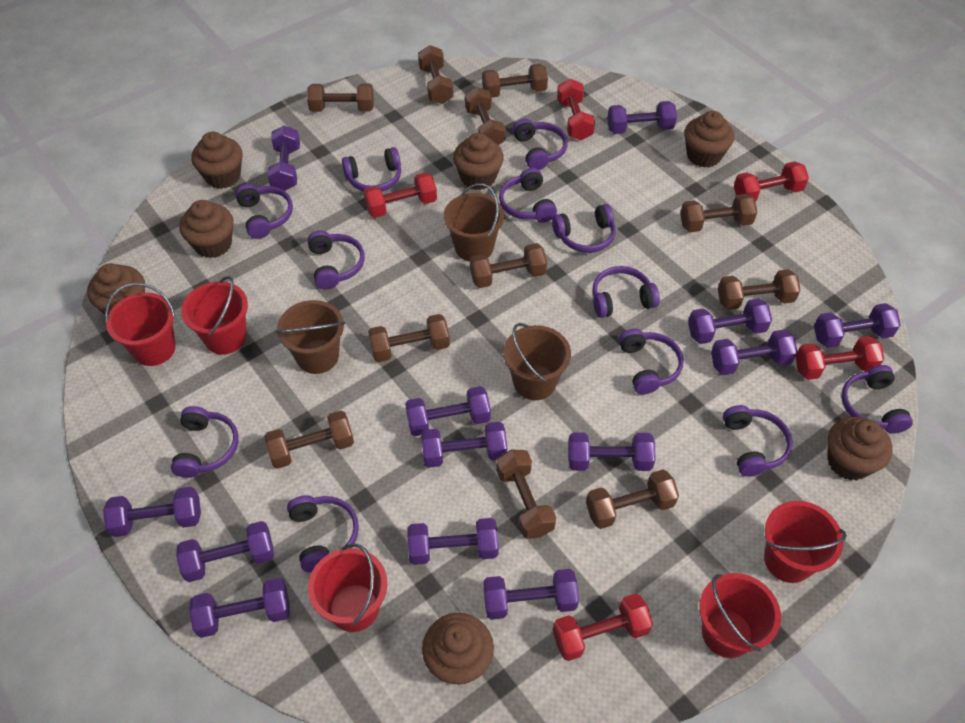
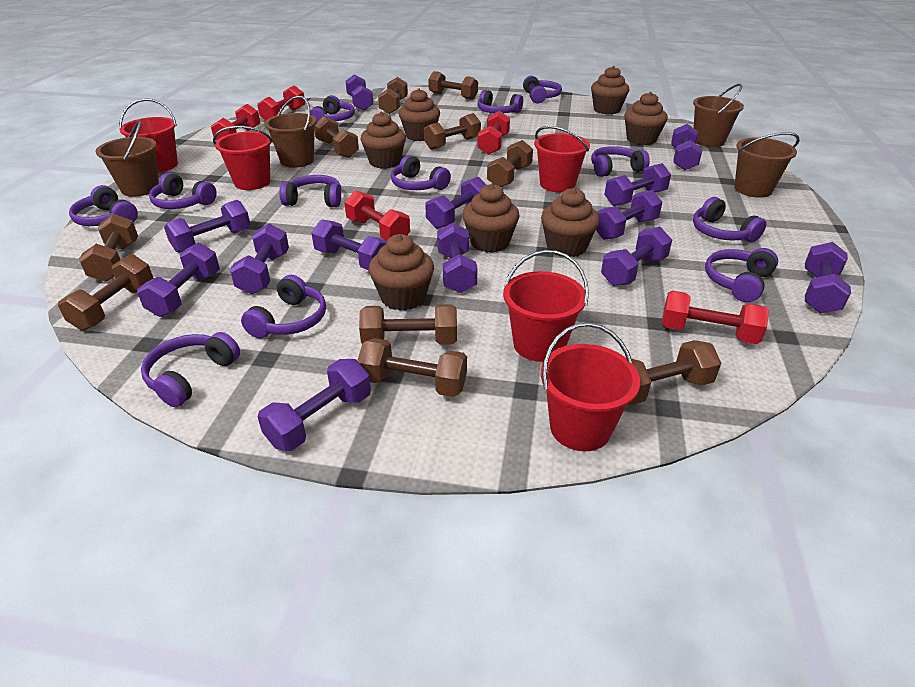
brown bucket: 3 -> 4
brown dumbbell: 11 -> 10

